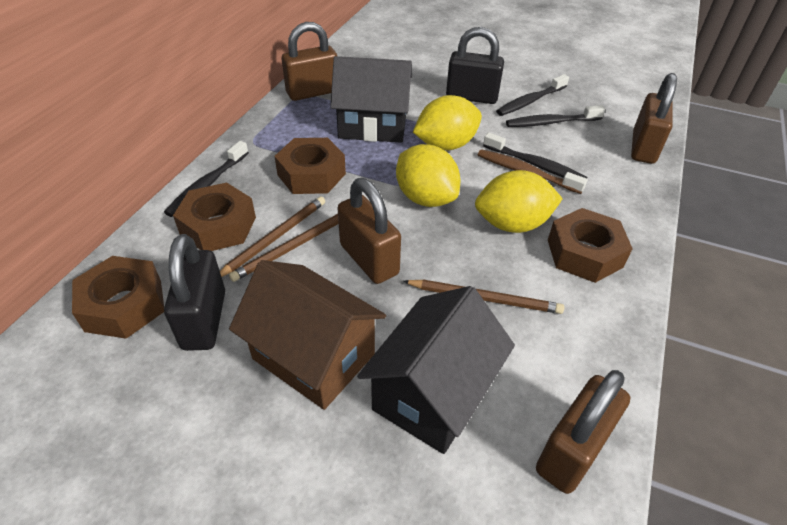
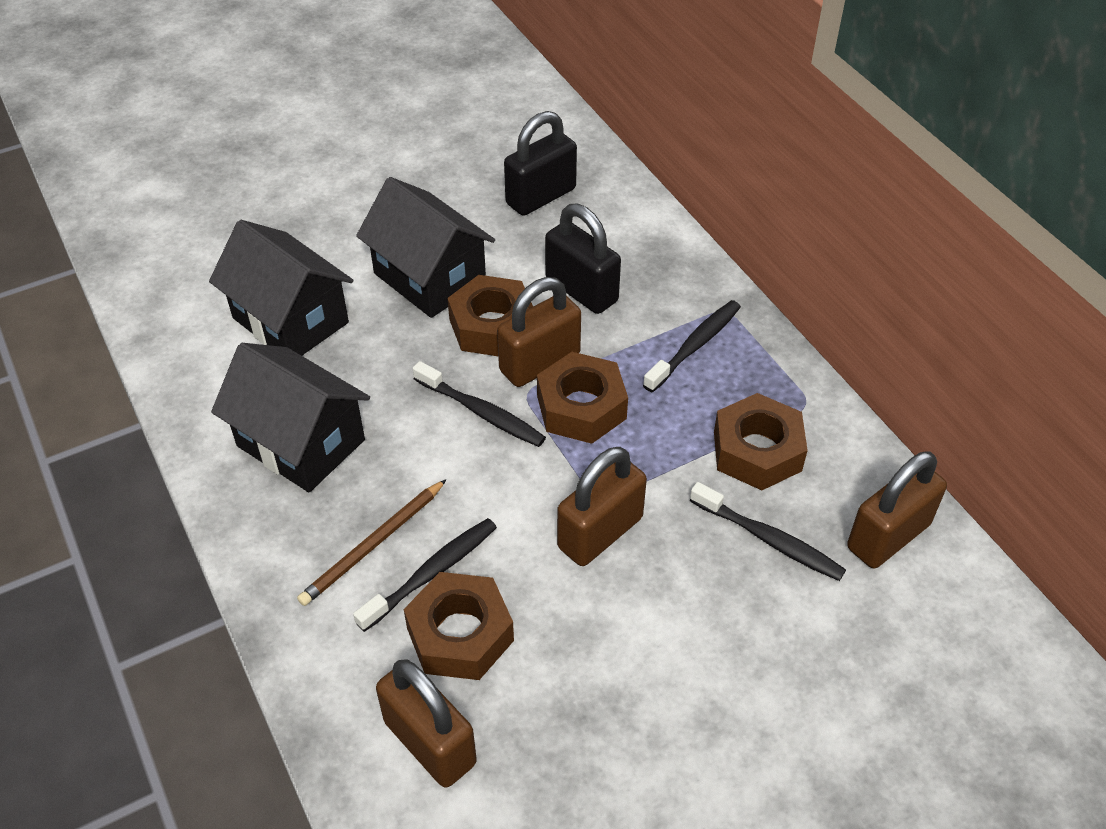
black house: 2 -> 3
brown house: 1 -> 0
brown pencil: 3 -> 1
brown toothbrush: 1 -> 0
yellow lemon: 3 -> 0

